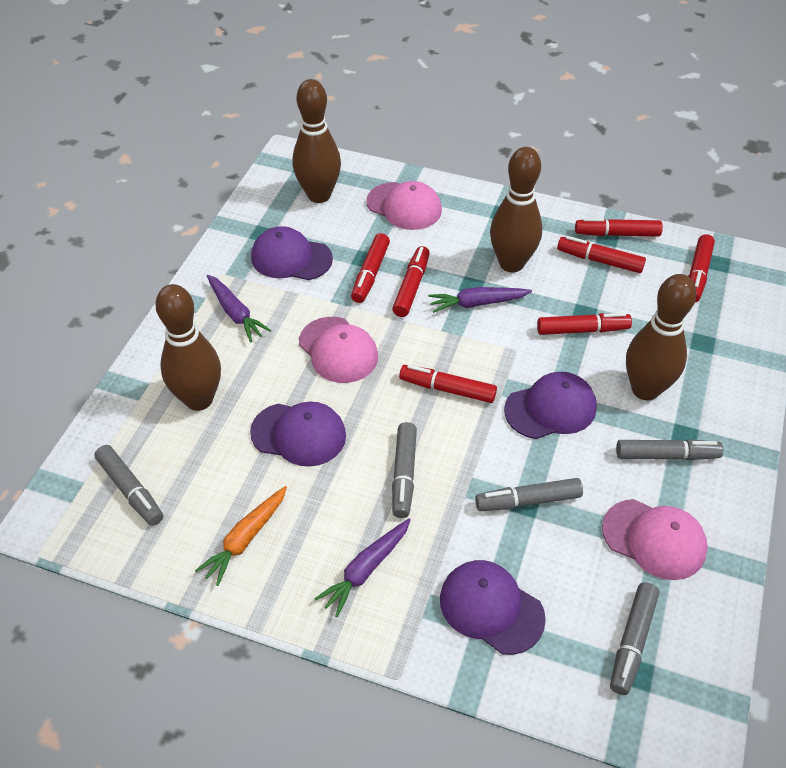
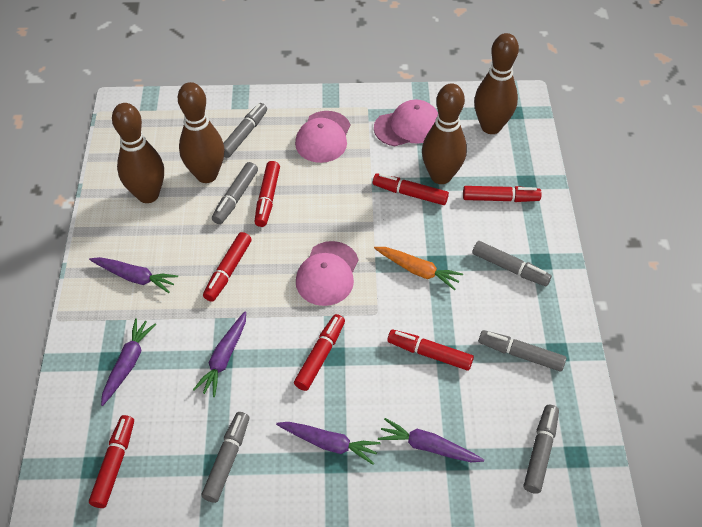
grey marker: 5 -> 6
purple cap: 4 -> 0
purple carrot: 3 -> 5

